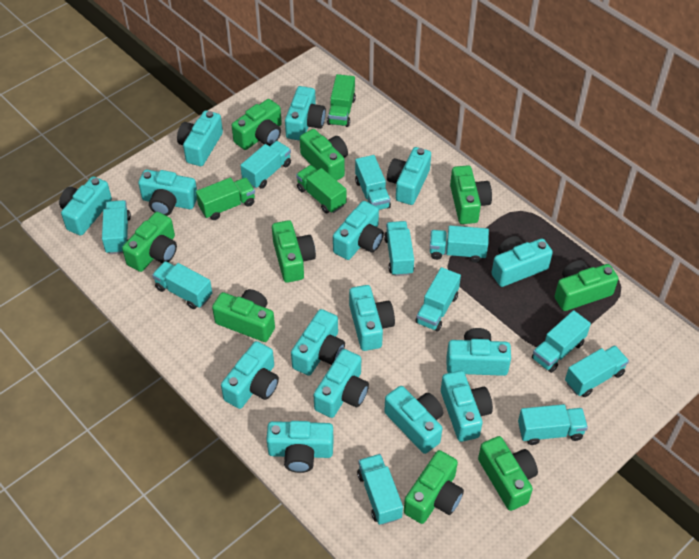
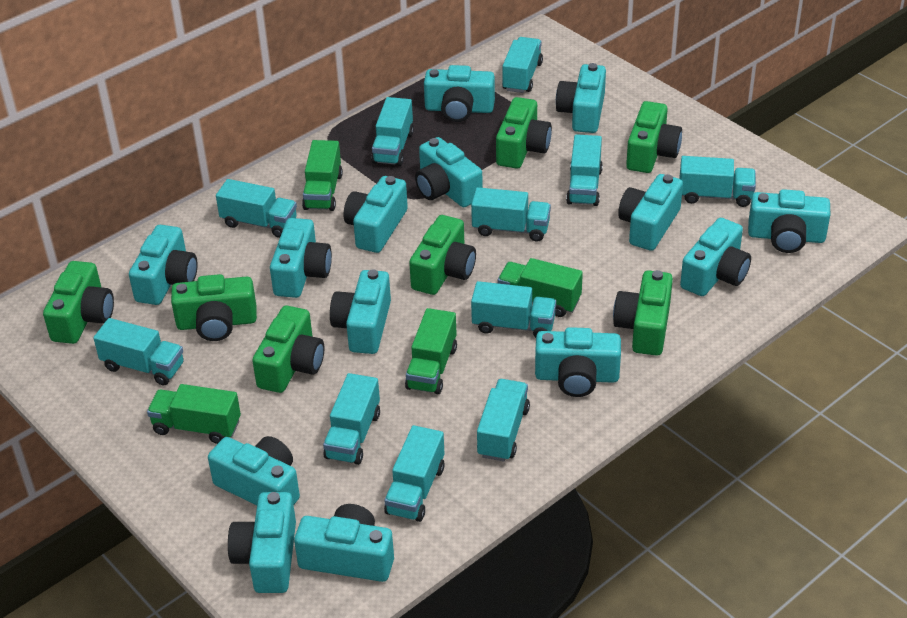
green camera: 9 -> 7
green truck: 3 -> 4
turquoise camera: 15 -> 14

